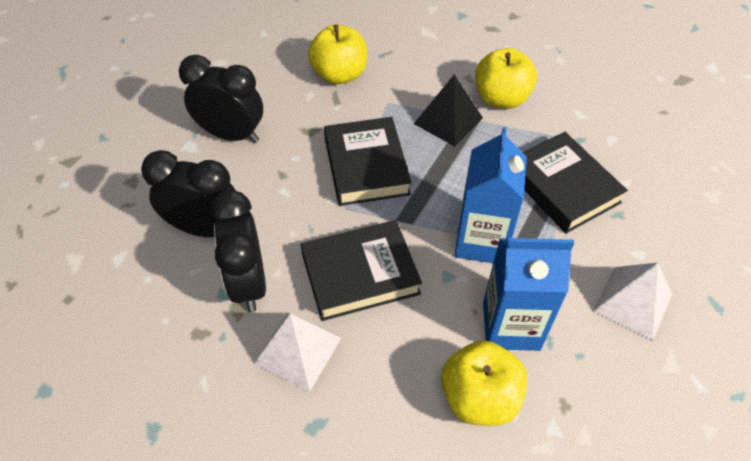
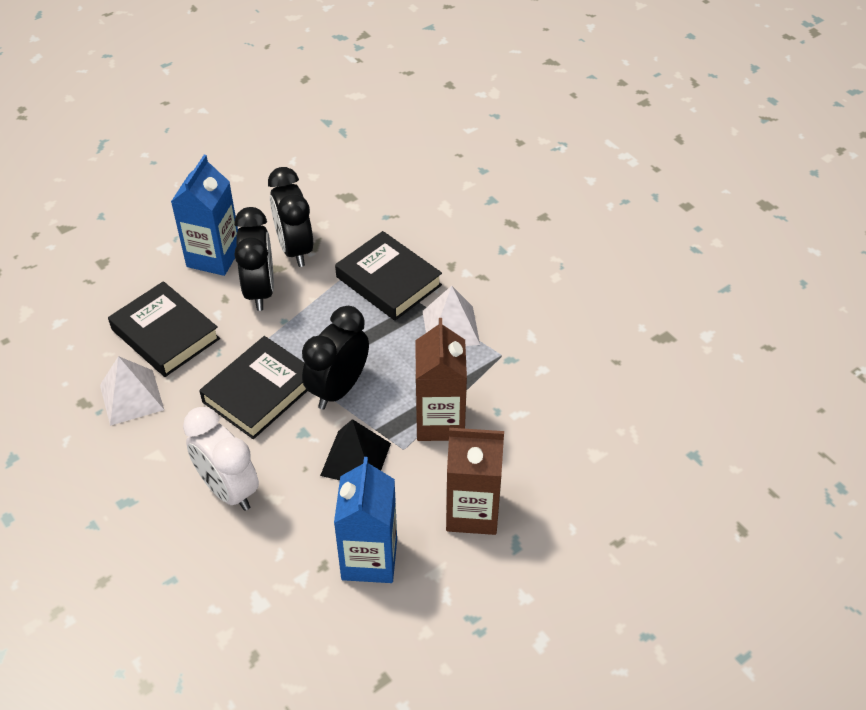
brown carton: 0 -> 2
white clock: 0 -> 1
yellow apple: 3 -> 0

